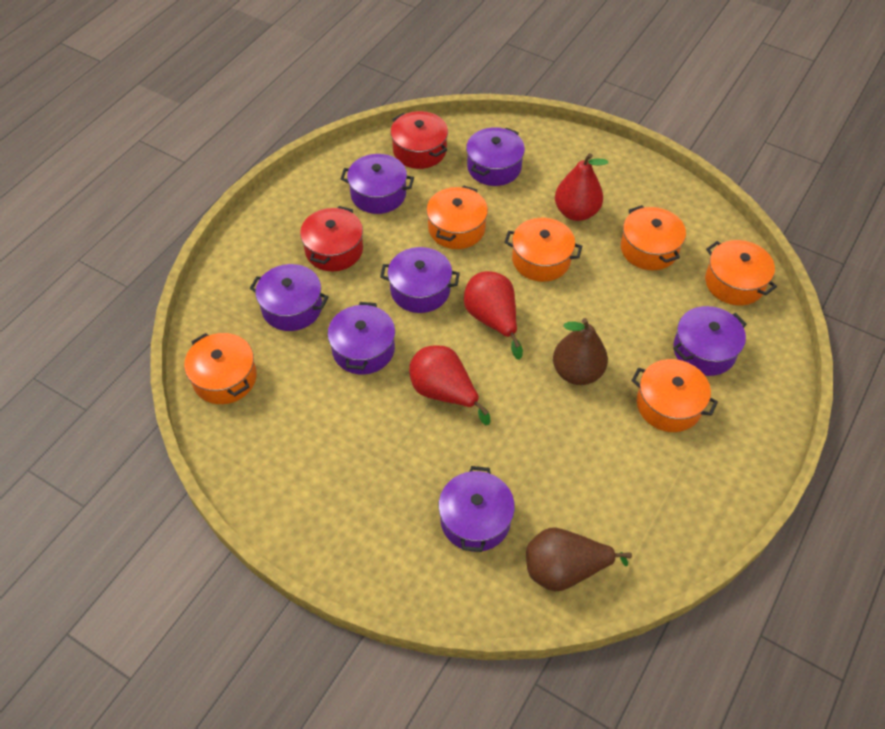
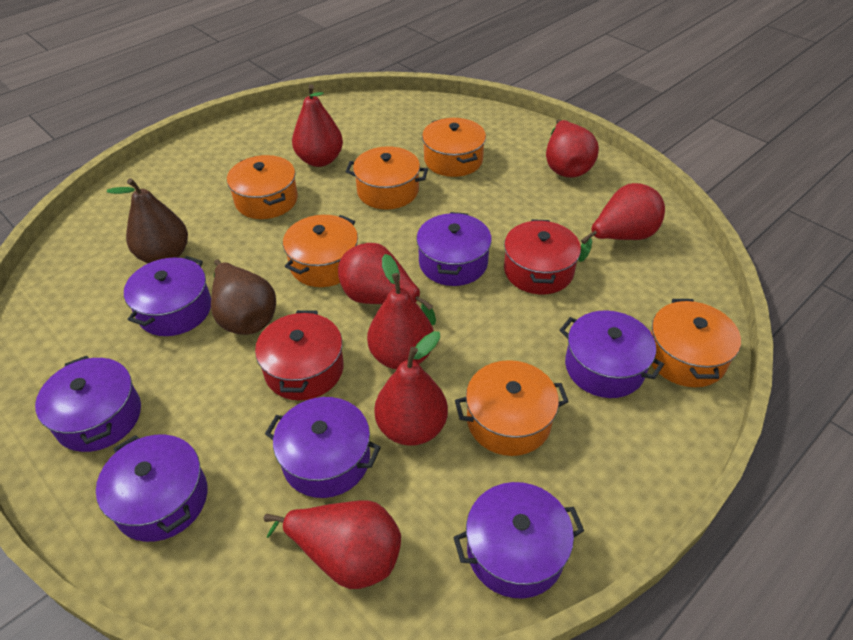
red pear: 3 -> 7

